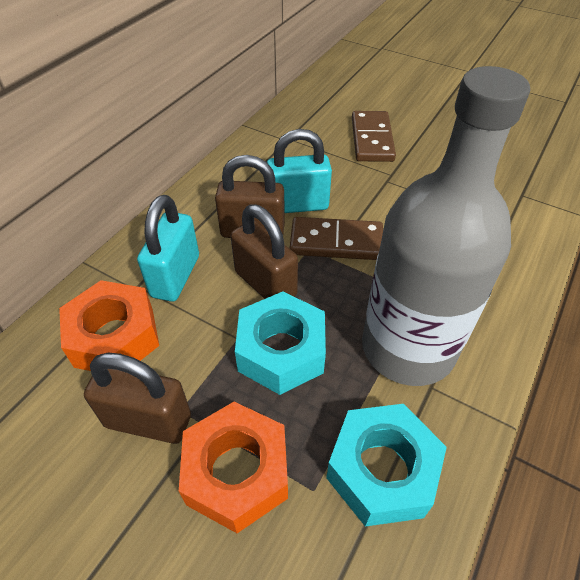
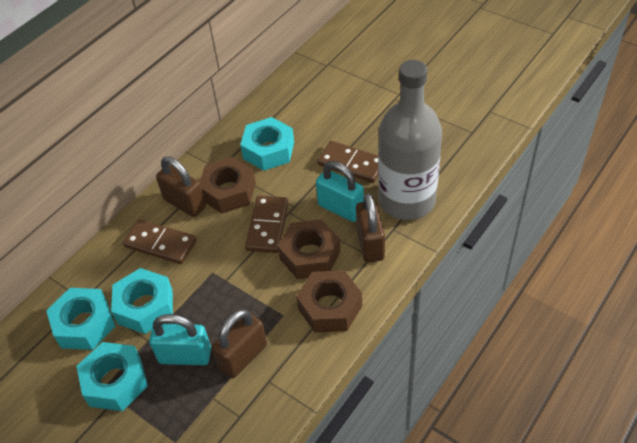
brown domino: 2 -> 3
brown nut: 0 -> 3
orange nut: 2 -> 0
turquoise nut: 2 -> 4

